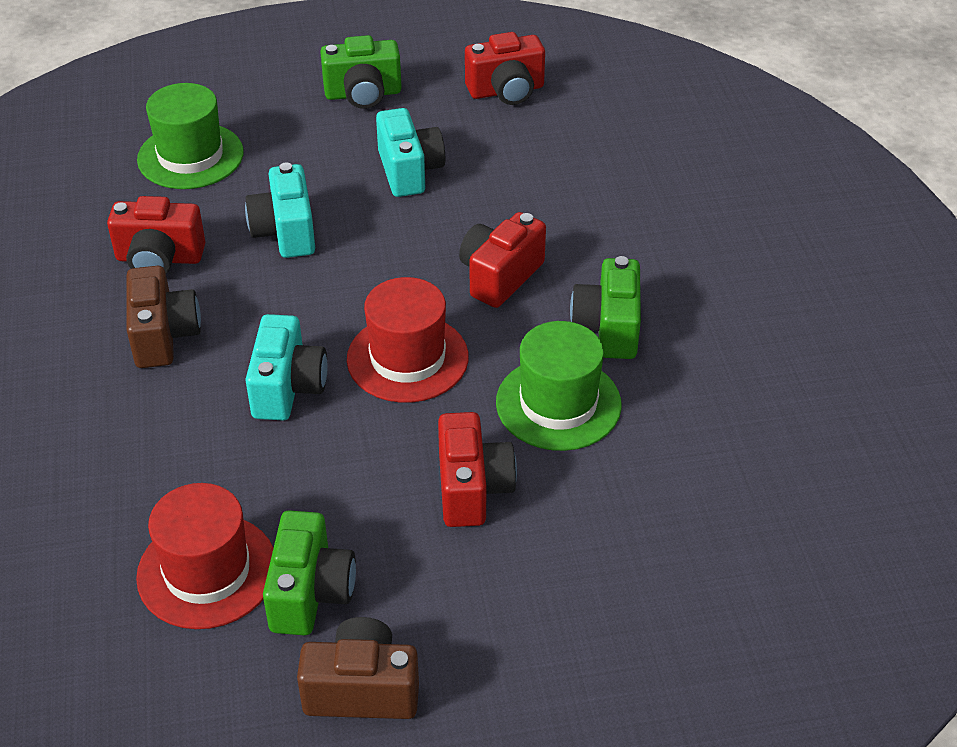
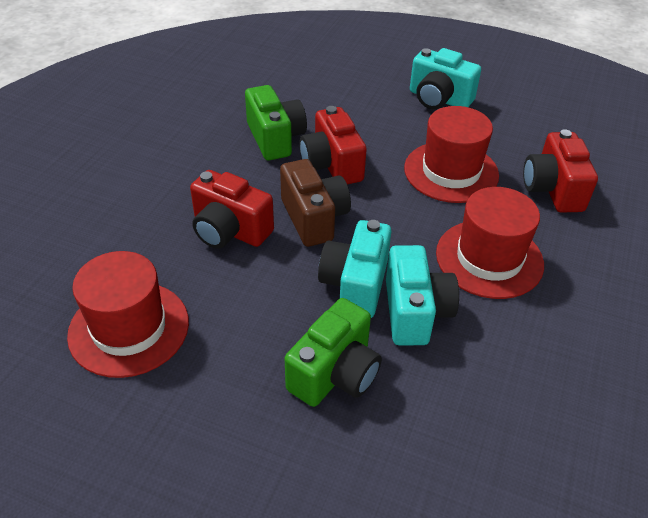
brown camera: 2 -> 1
green camera: 3 -> 2
green hat: 2 -> 0
red camera: 4 -> 3
red hat: 2 -> 3

